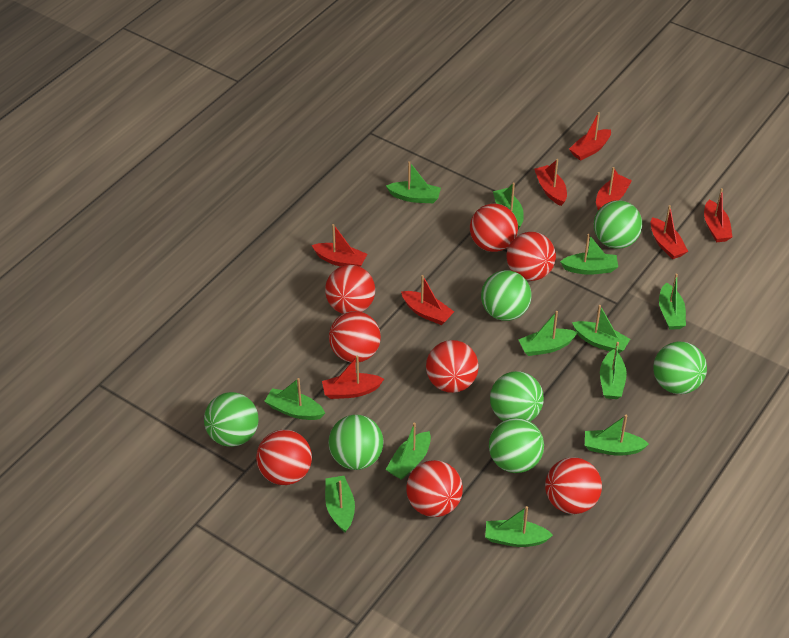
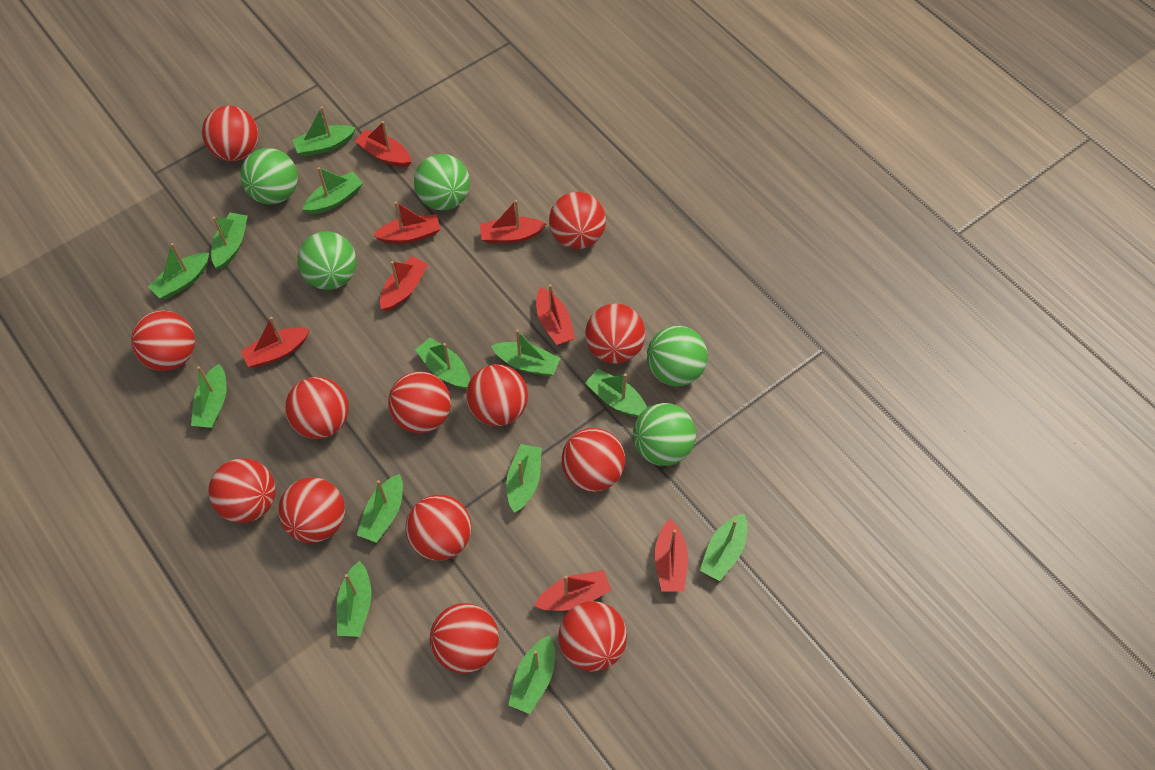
green ball: 7 -> 5
green boat: 12 -> 13
red ball: 8 -> 13

